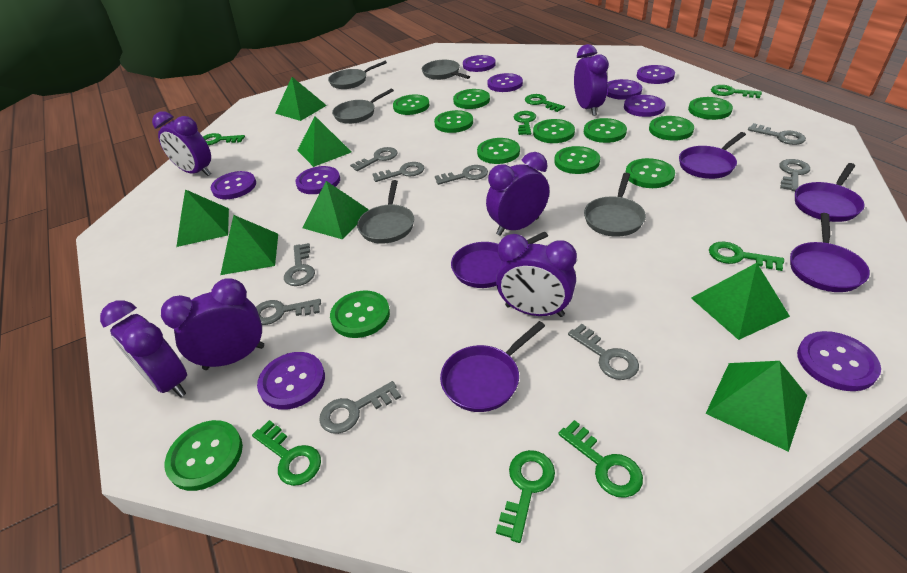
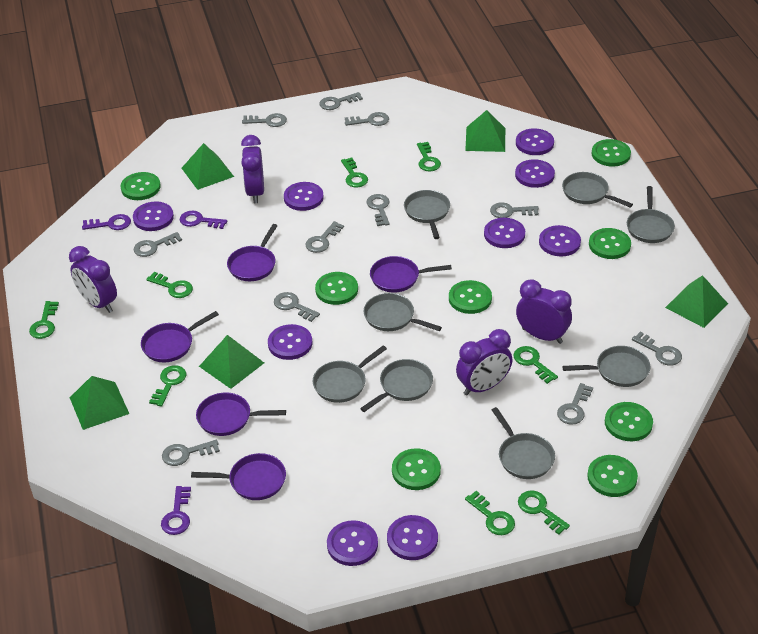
green button: 12 -> 8
green pyramid: 7 -> 5
grey key: 9 -> 11
grey pan: 5 -> 8
purple clock: 6 -> 4
purple key: 0 -> 3

